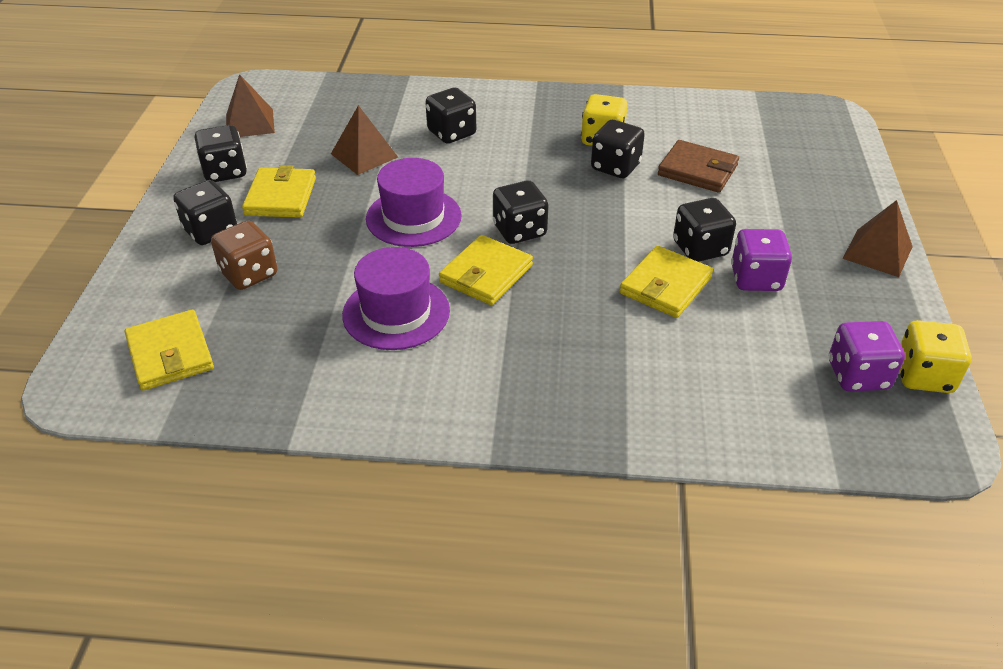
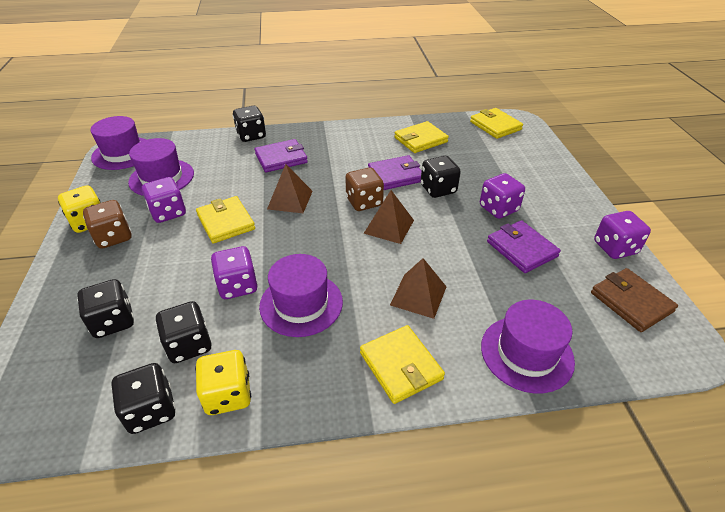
black dice: 6 -> 5
brown dice: 1 -> 2
purple dice: 2 -> 4
purple hat: 2 -> 4
purple wallet: 0 -> 3

